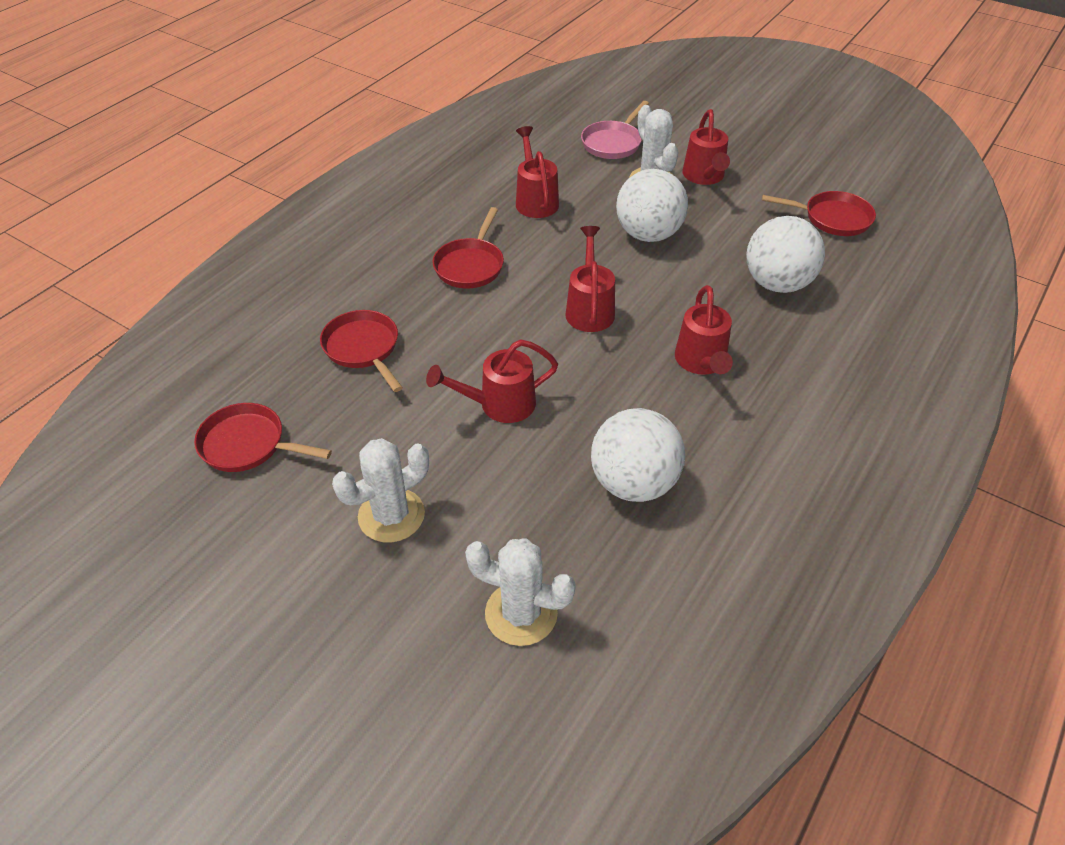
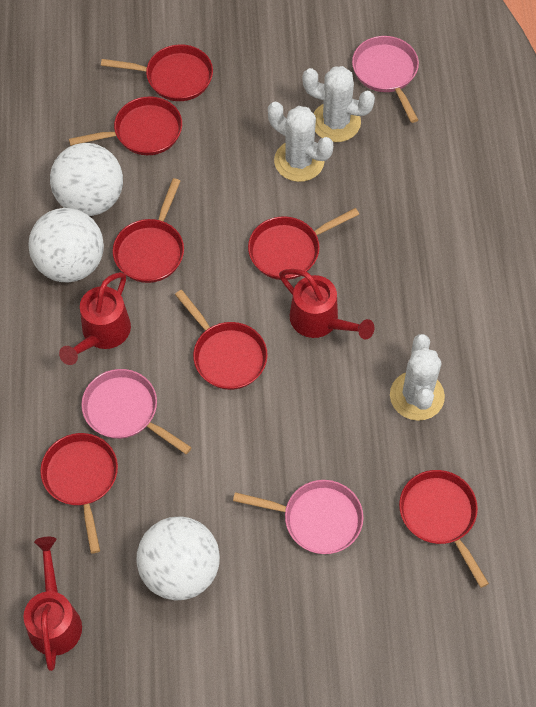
pink pan: 1 -> 3
red pan: 4 -> 7
red watering can: 5 -> 3

